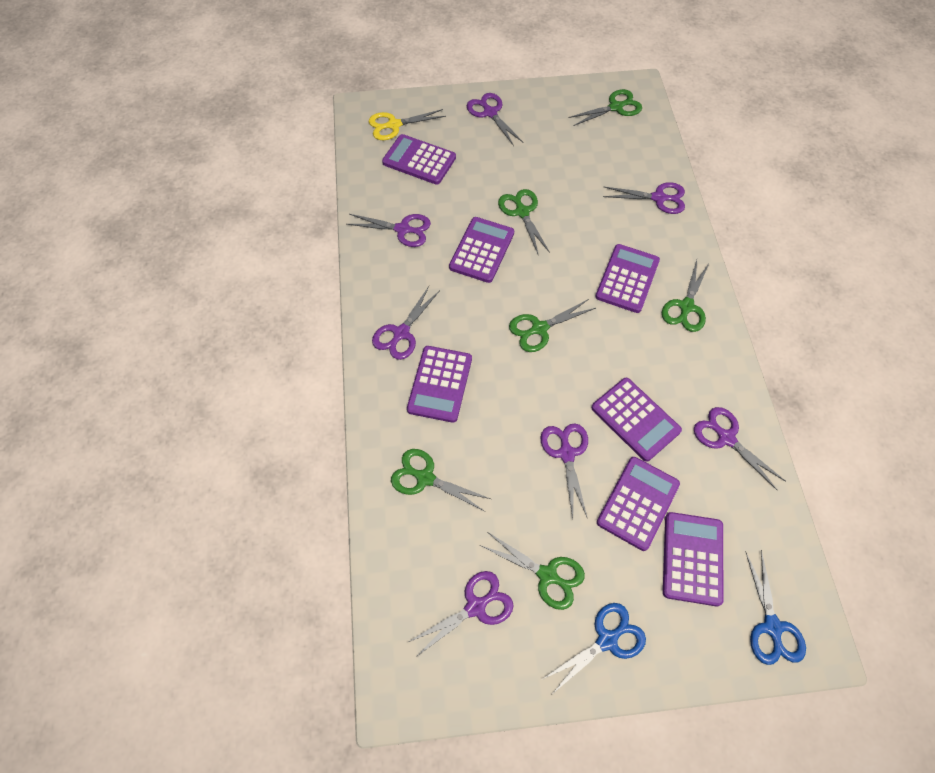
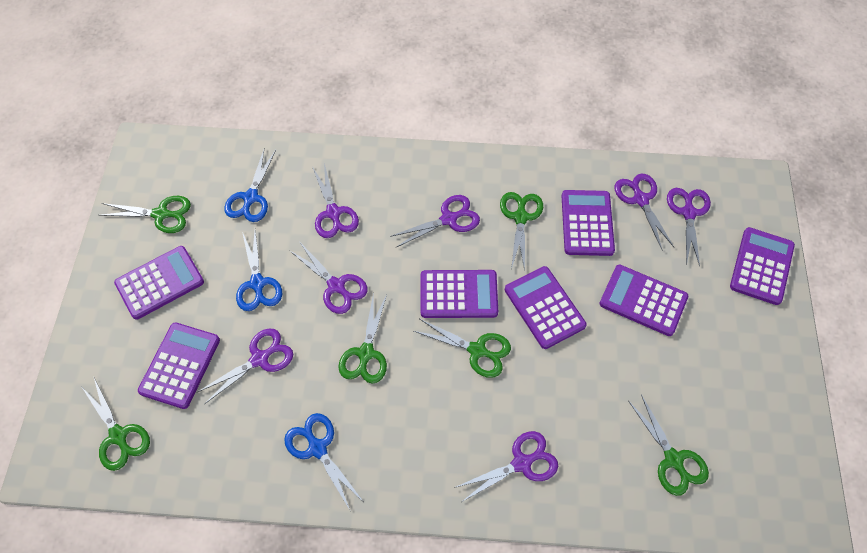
blue scissors: 2 -> 3
yellow scissors: 1 -> 0

